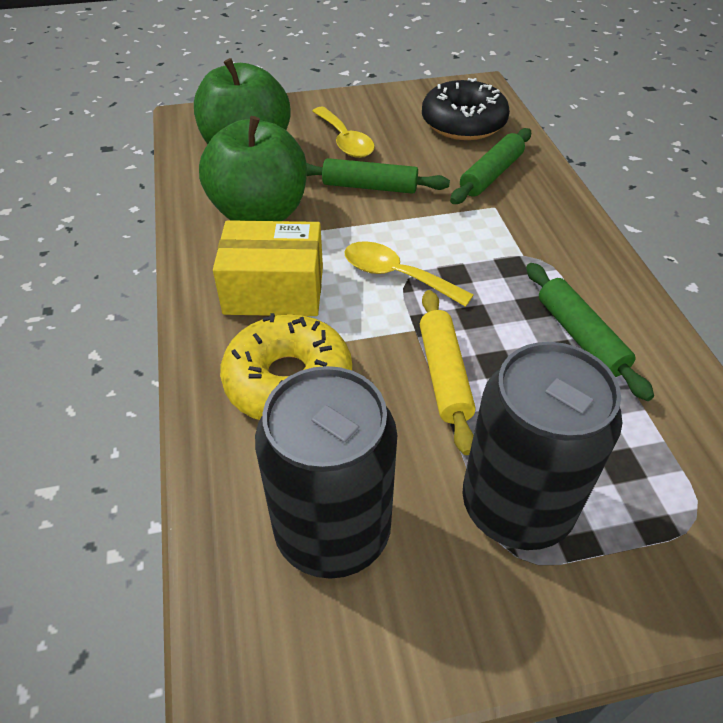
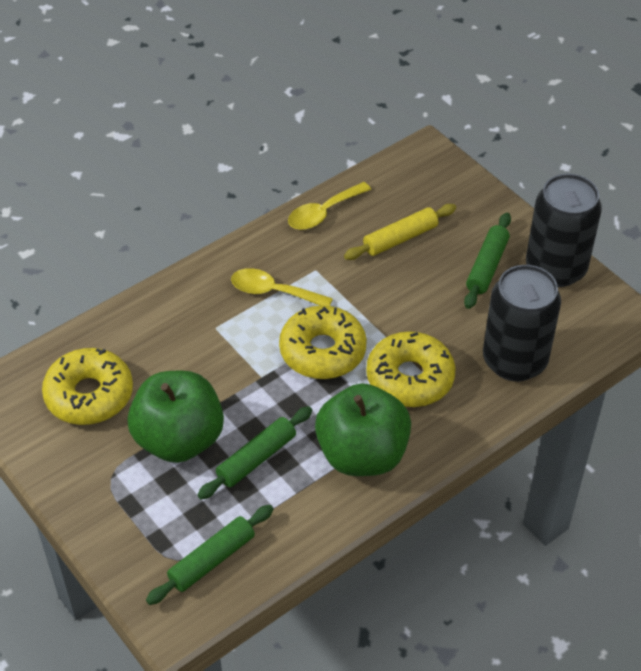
black donut: 1 -> 0
yellow box: 1 -> 0
yellow donut: 1 -> 3

